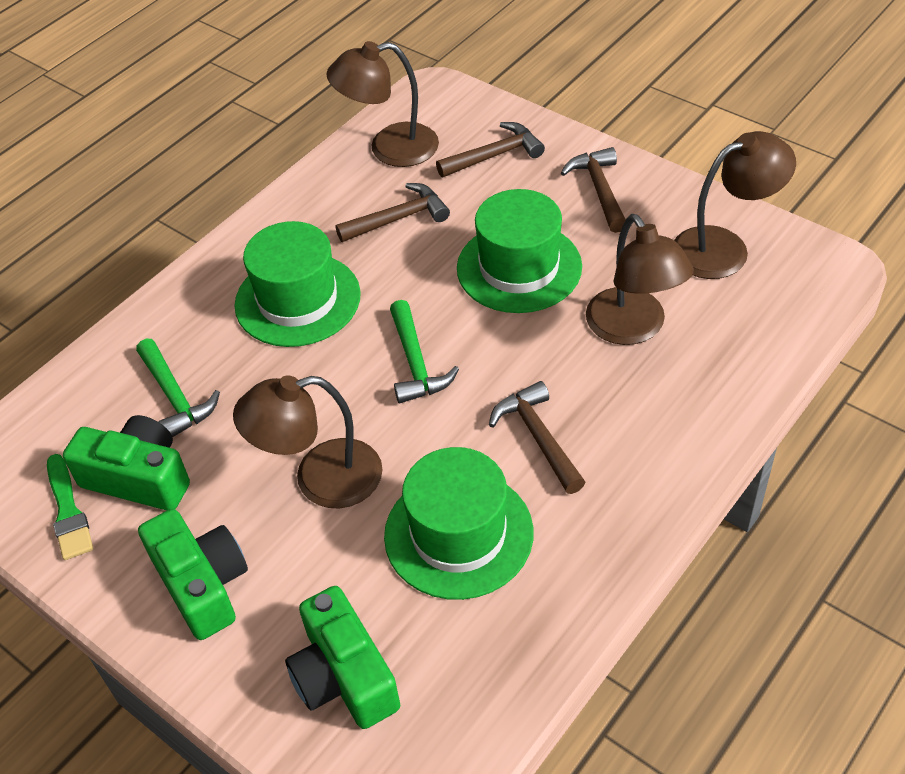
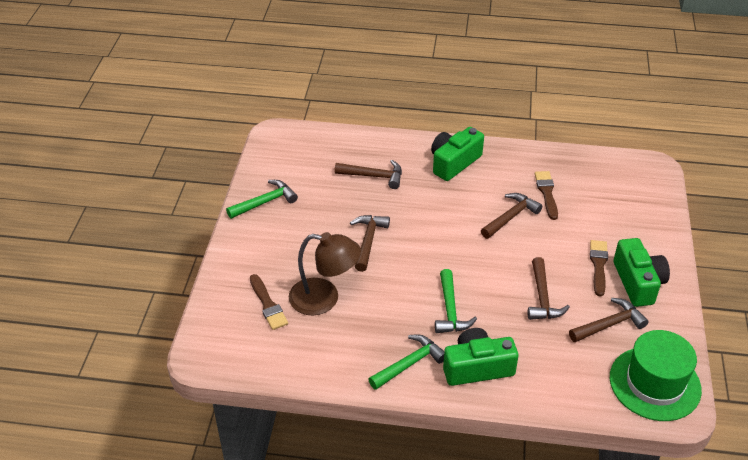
brown brush: 0 -> 3
brown hammer: 4 -> 5
brown lamp: 4 -> 1
green brush: 1 -> 0
green hammer: 2 -> 3
green hat: 3 -> 1

